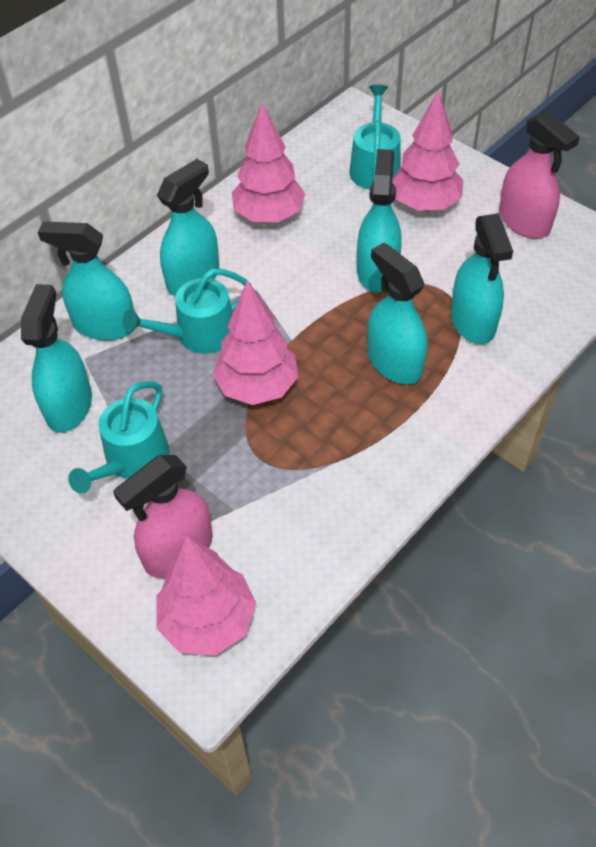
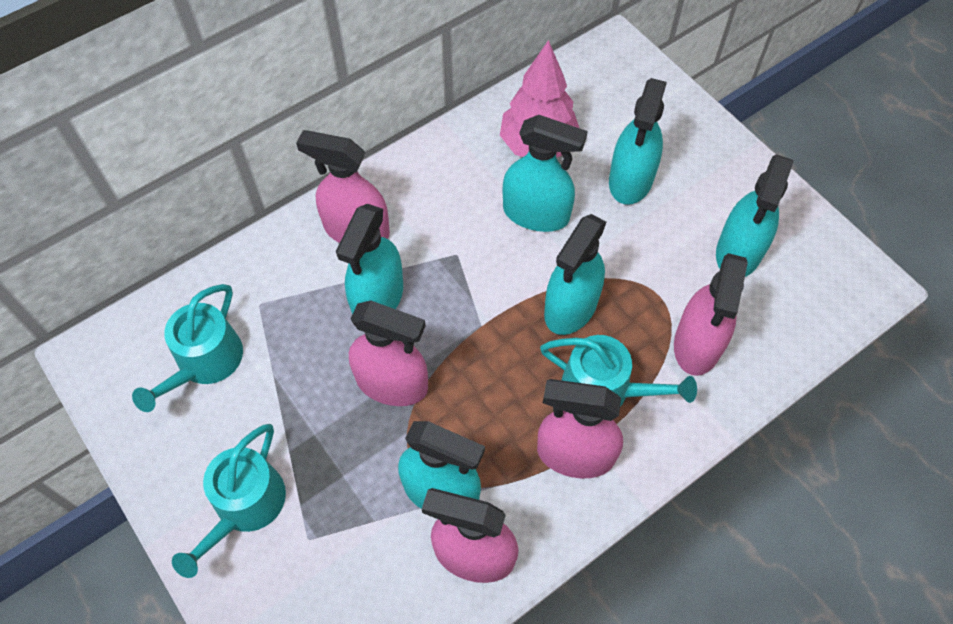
pink spray bottle: 2 -> 5
pink tree: 4 -> 1

